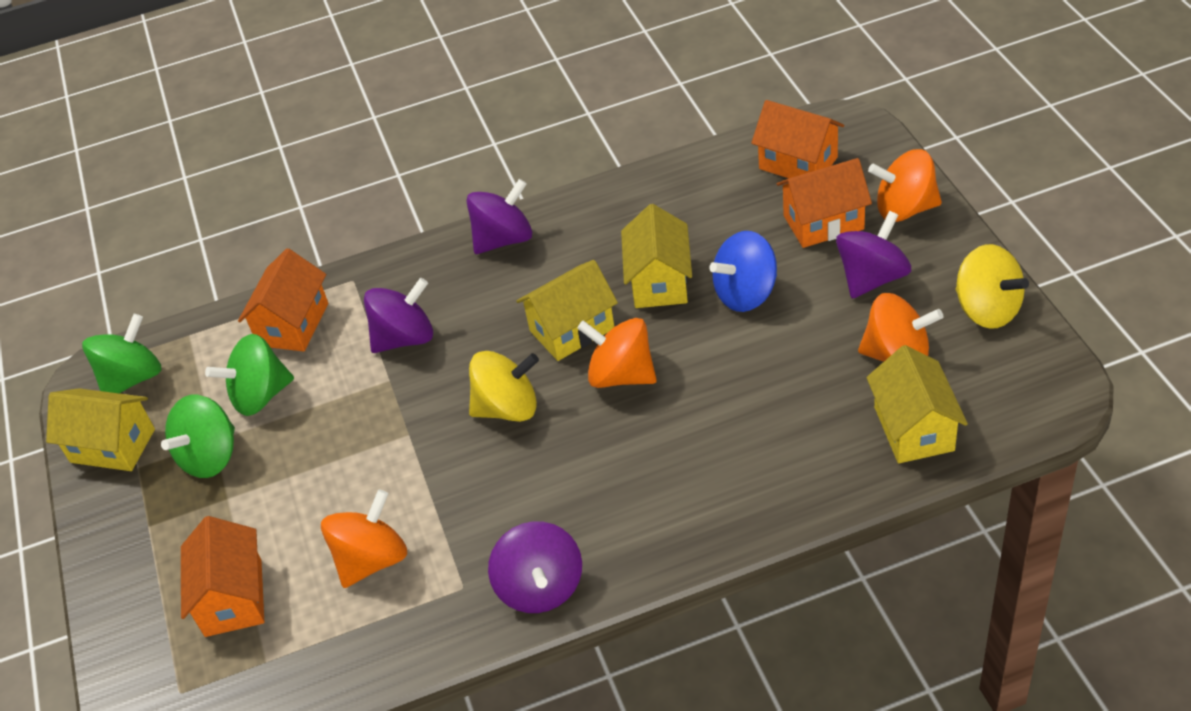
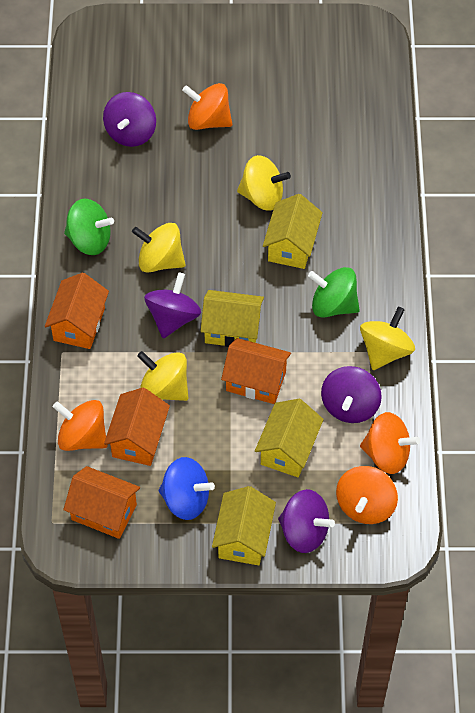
green spinning top: 3 -> 2
yellow spinning top: 2 -> 4

